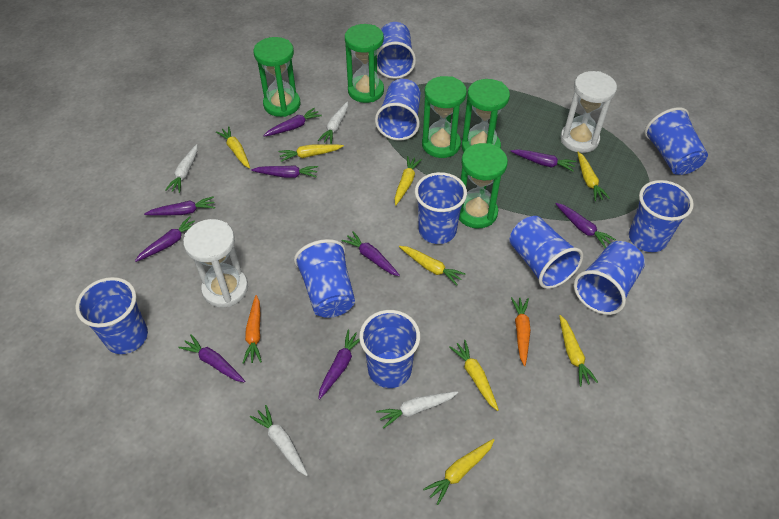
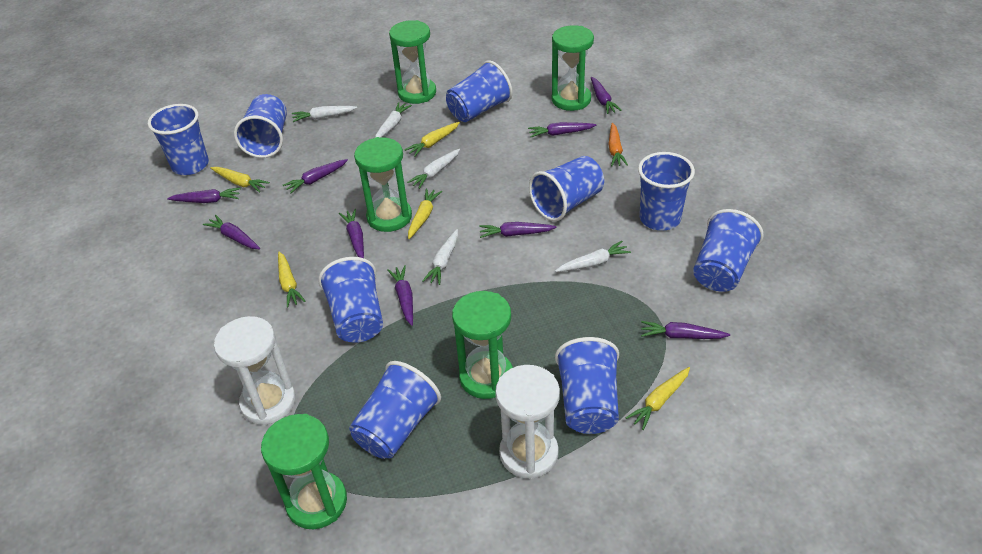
blue cup: 10 -> 9
orange carrot: 2 -> 1
white carrot: 4 -> 5
yellow carrot: 8 -> 5

